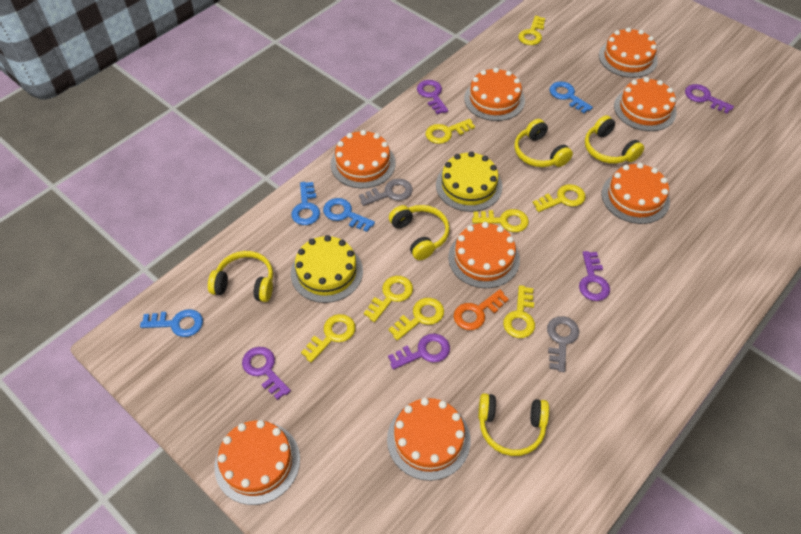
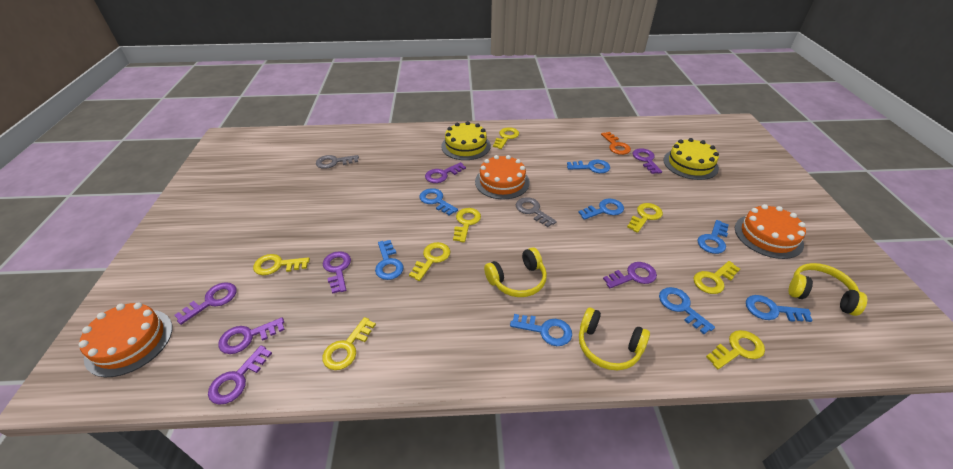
blue key: 4 -> 8
orange cake: 8 -> 3
purple key: 5 -> 7
yellow headphones: 5 -> 3

